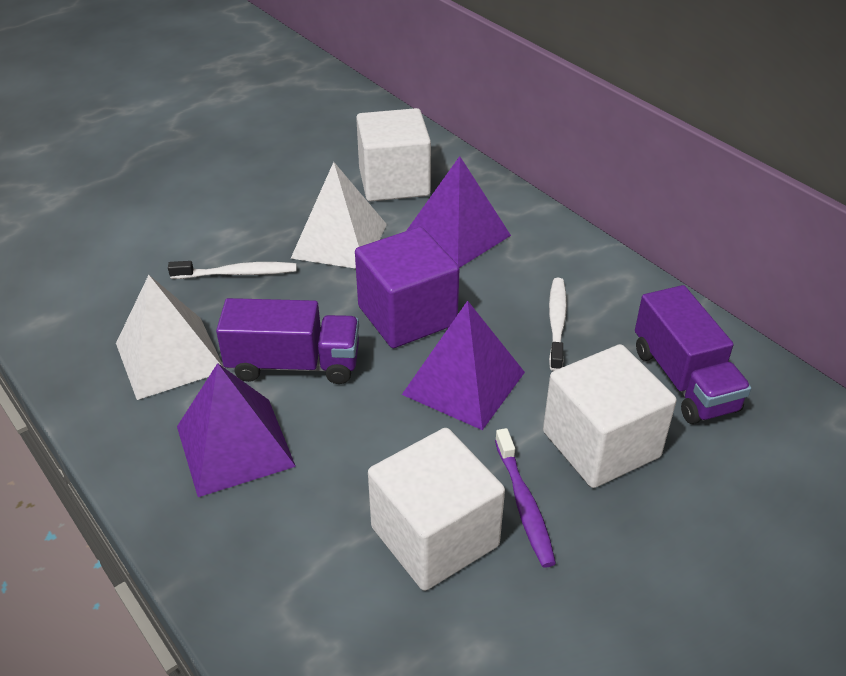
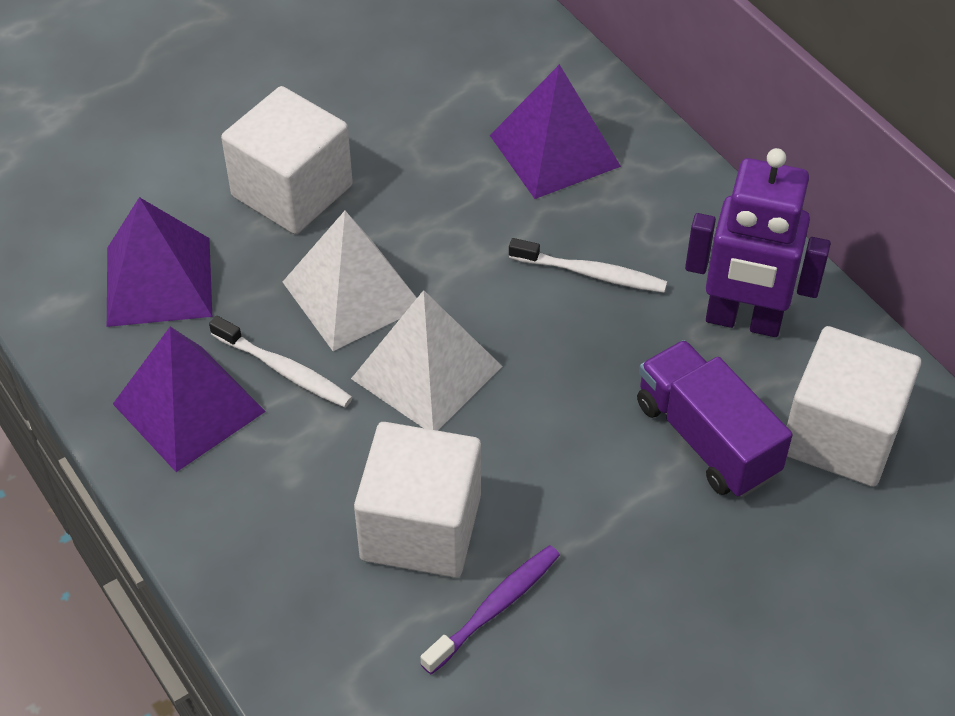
purple cube: 1 -> 0
purple robot: 0 -> 1
purple truck: 2 -> 1

